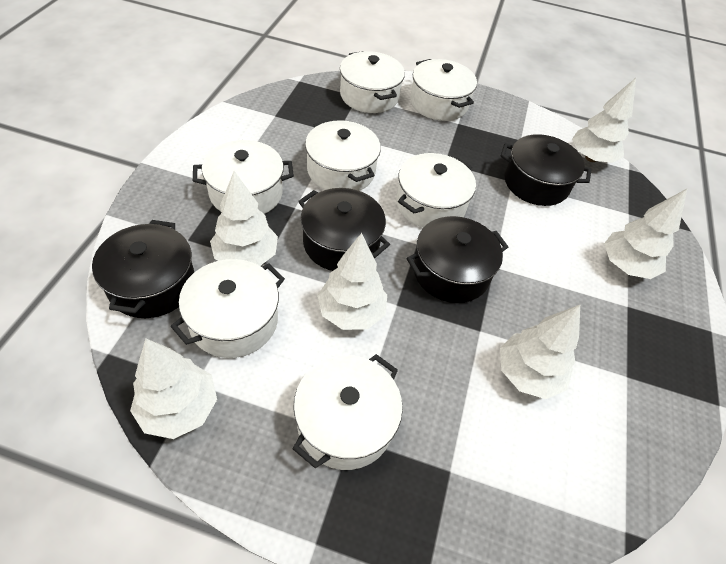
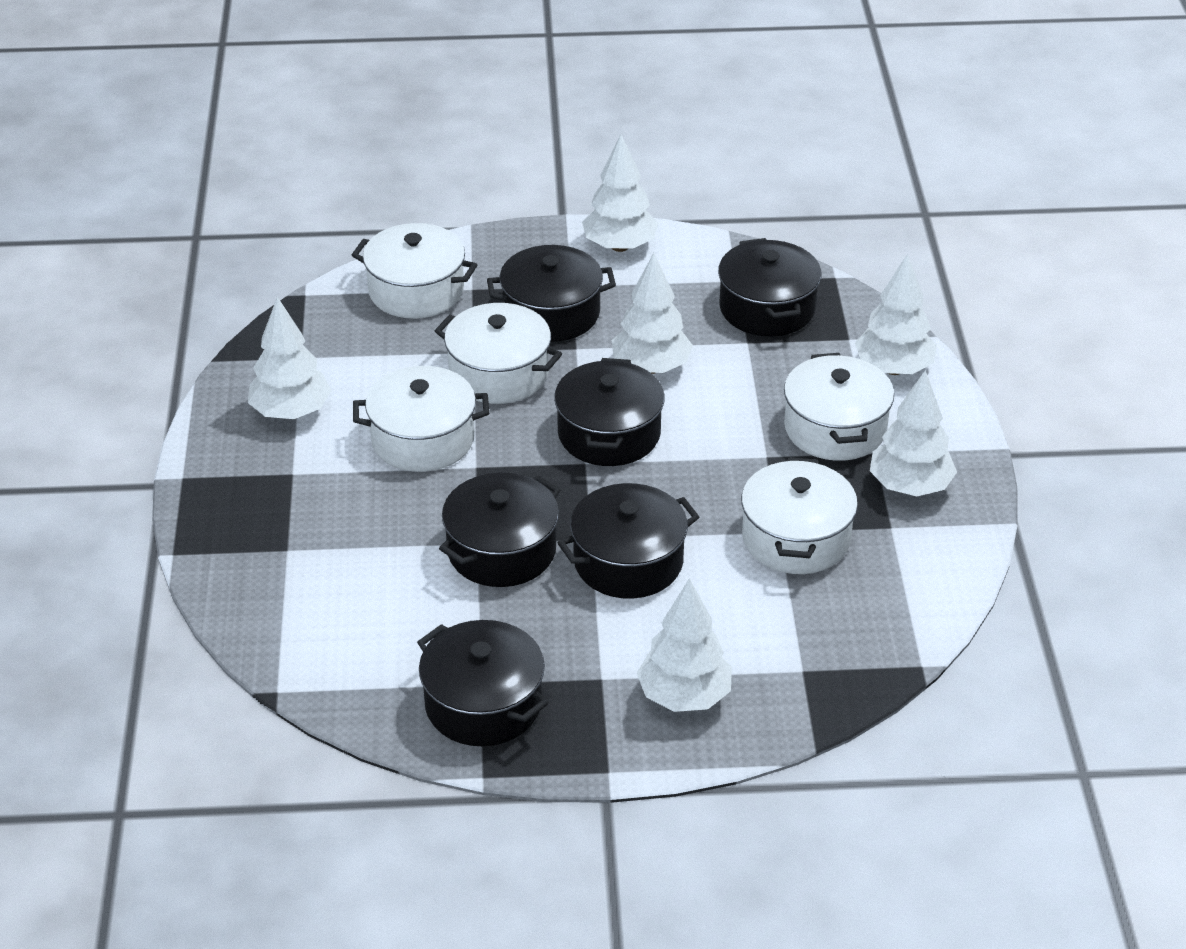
black pot: 4 -> 6
white pot: 7 -> 5

